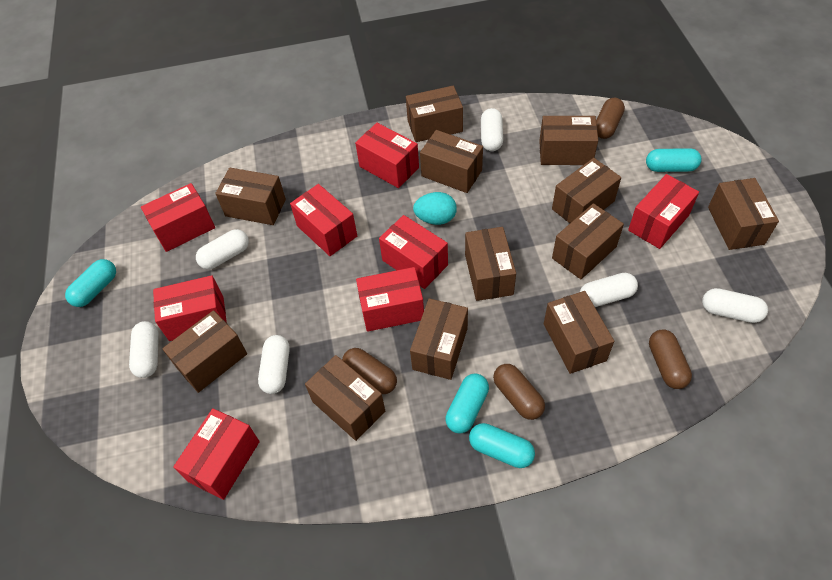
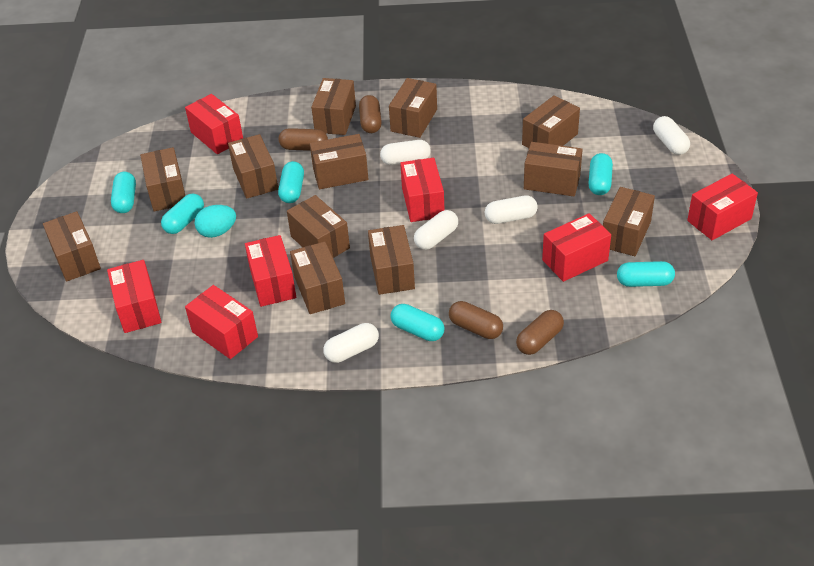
red box: 8 -> 7
turquoise capsule: 4 -> 6
white capsule: 6 -> 5

